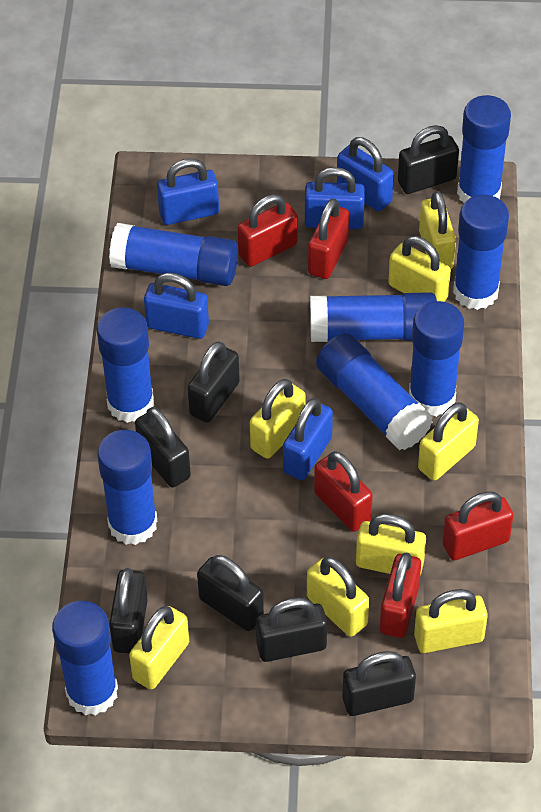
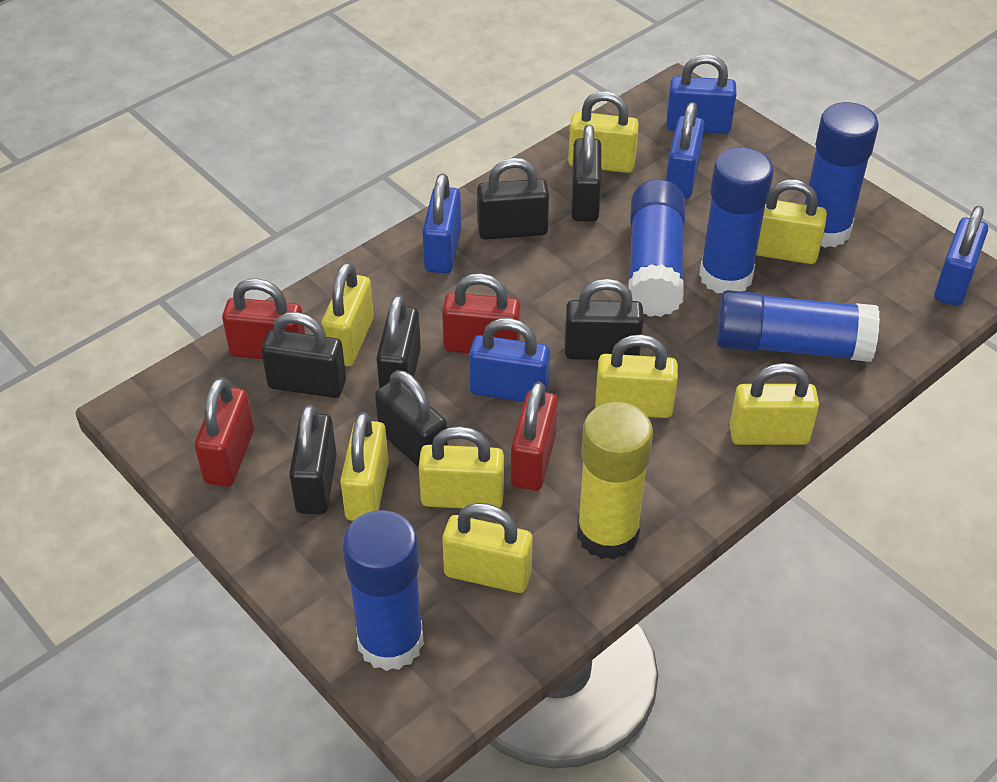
blue glue stick: 9 -> 5
red padlock: 5 -> 4
yellow glue stick: 0 -> 1

